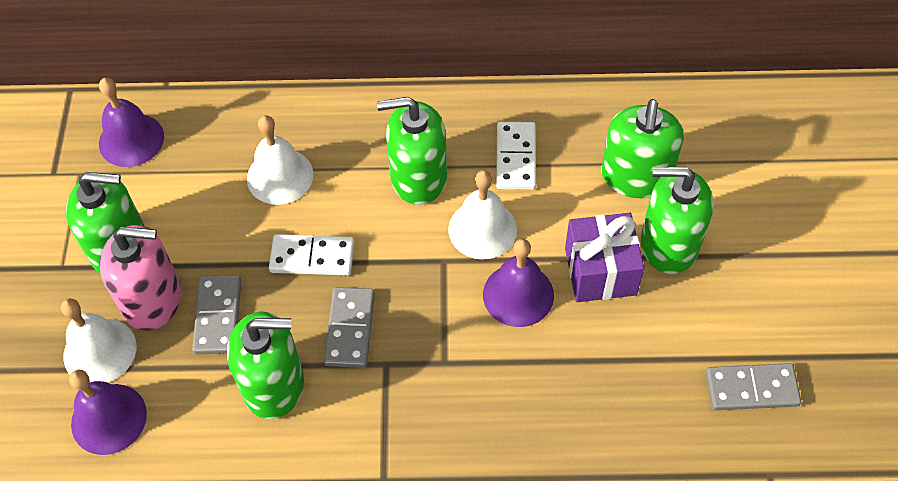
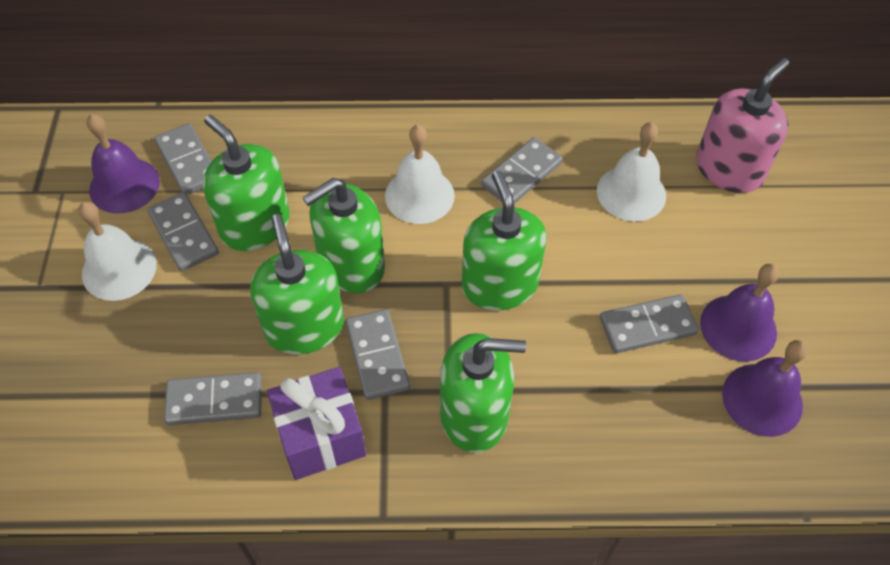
grey domino: 3 -> 6
white domino: 2 -> 0

